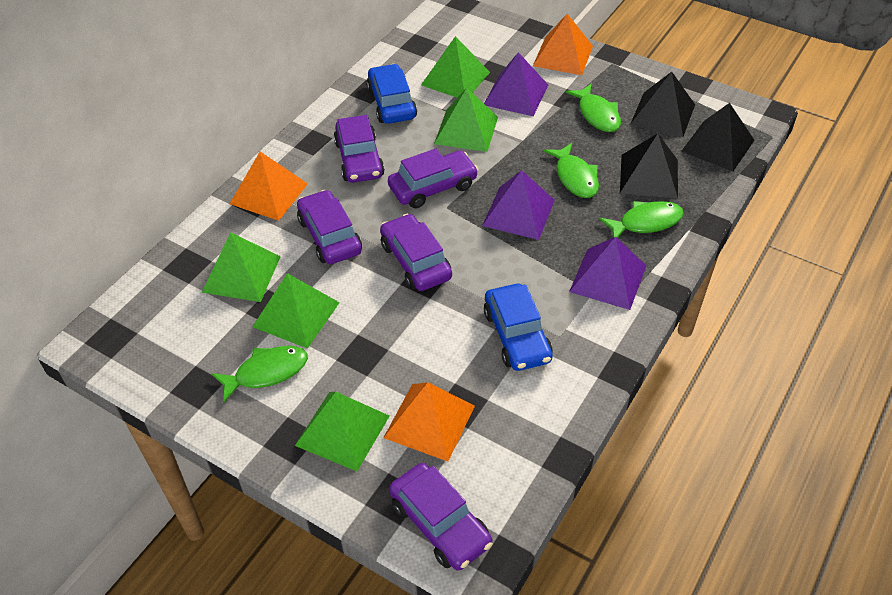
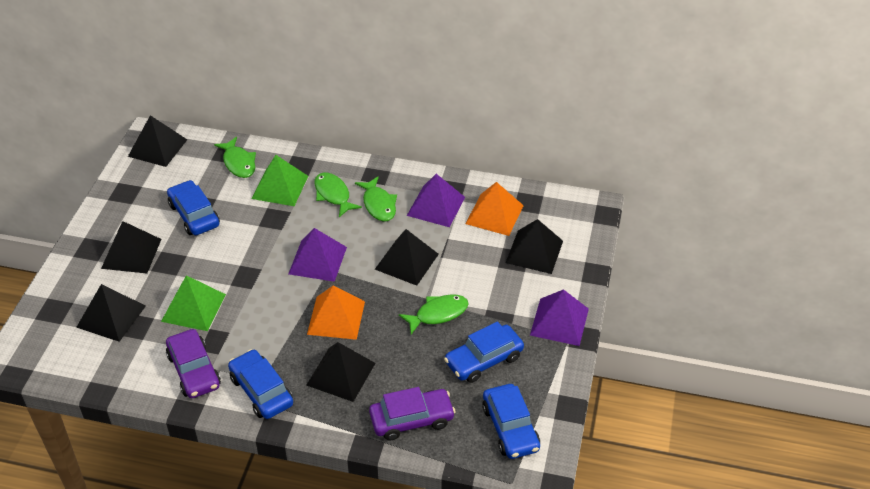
black pyramid: 3 -> 6
blue car: 2 -> 4
green pyramid: 5 -> 2
orange pyramid: 3 -> 2
purple car: 5 -> 2

